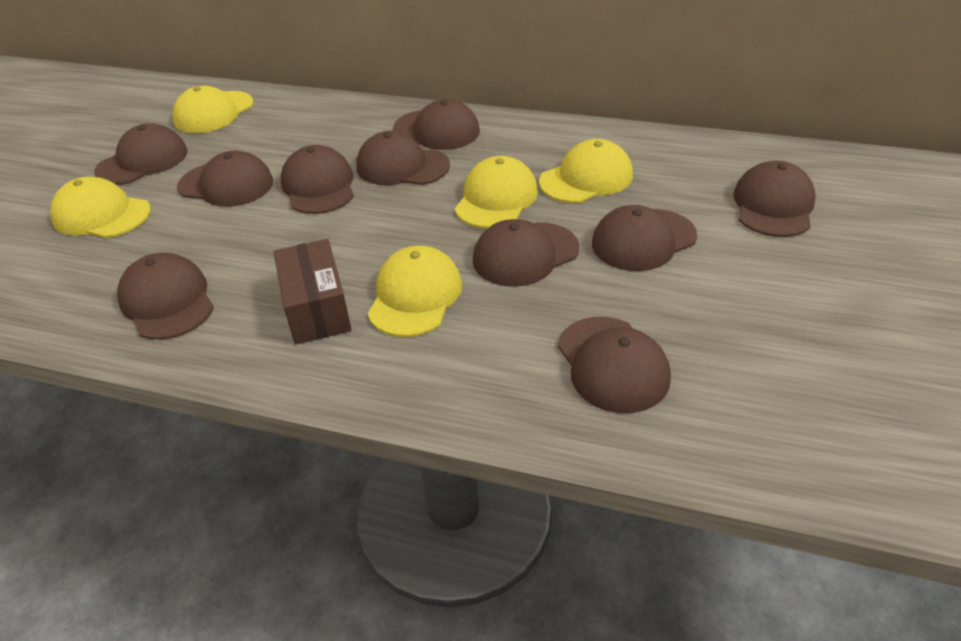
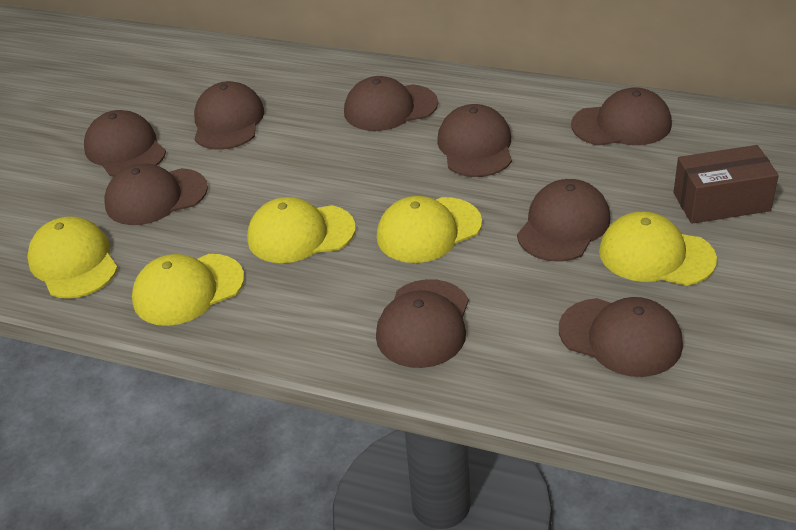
brown cap: 10 -> 9

